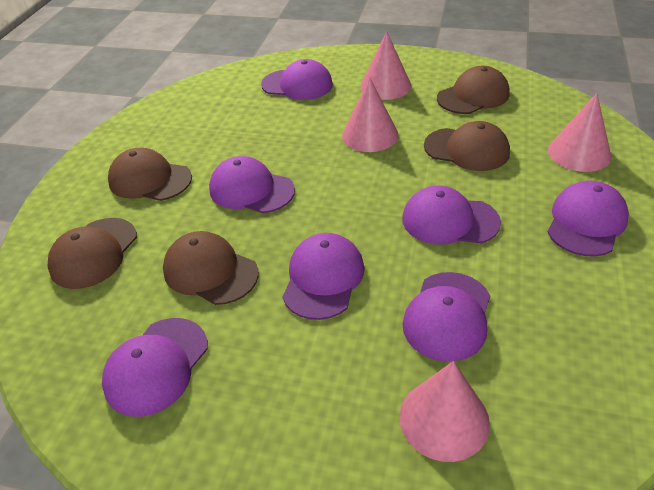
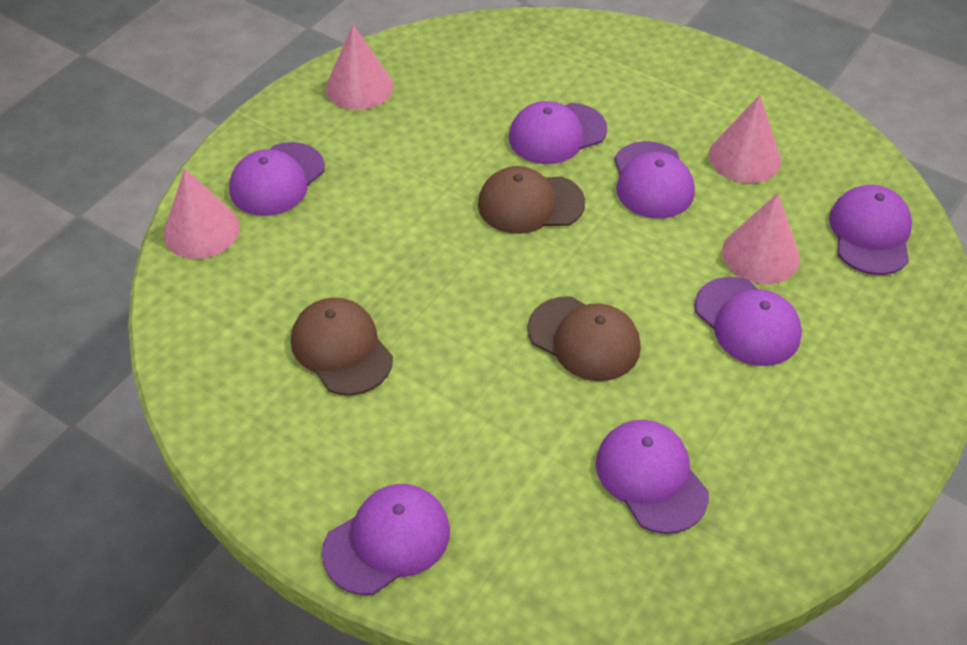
brown cap: 5 -> 3

